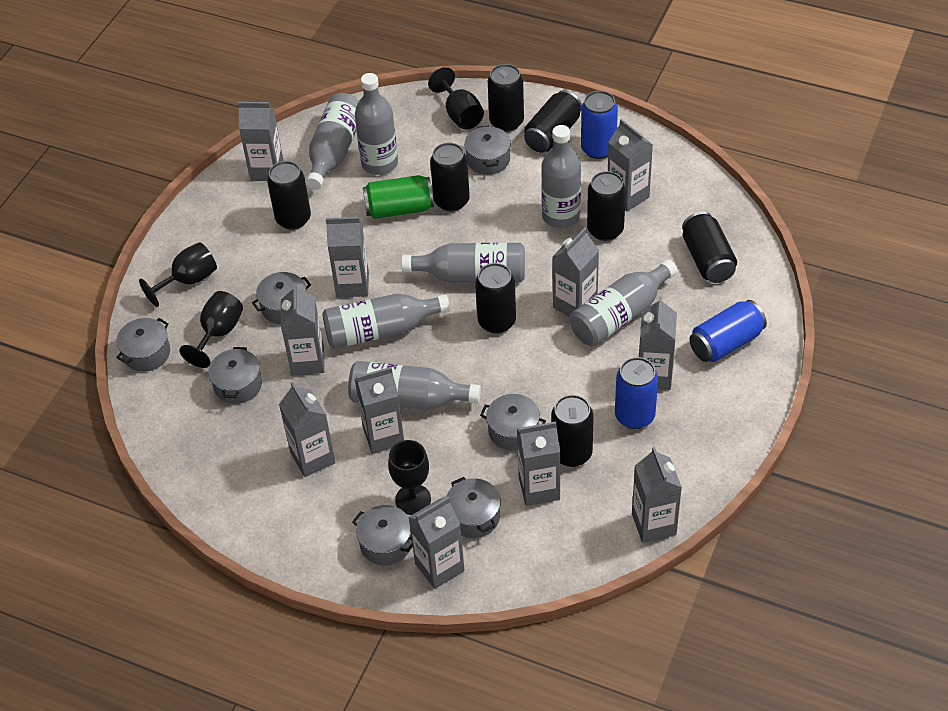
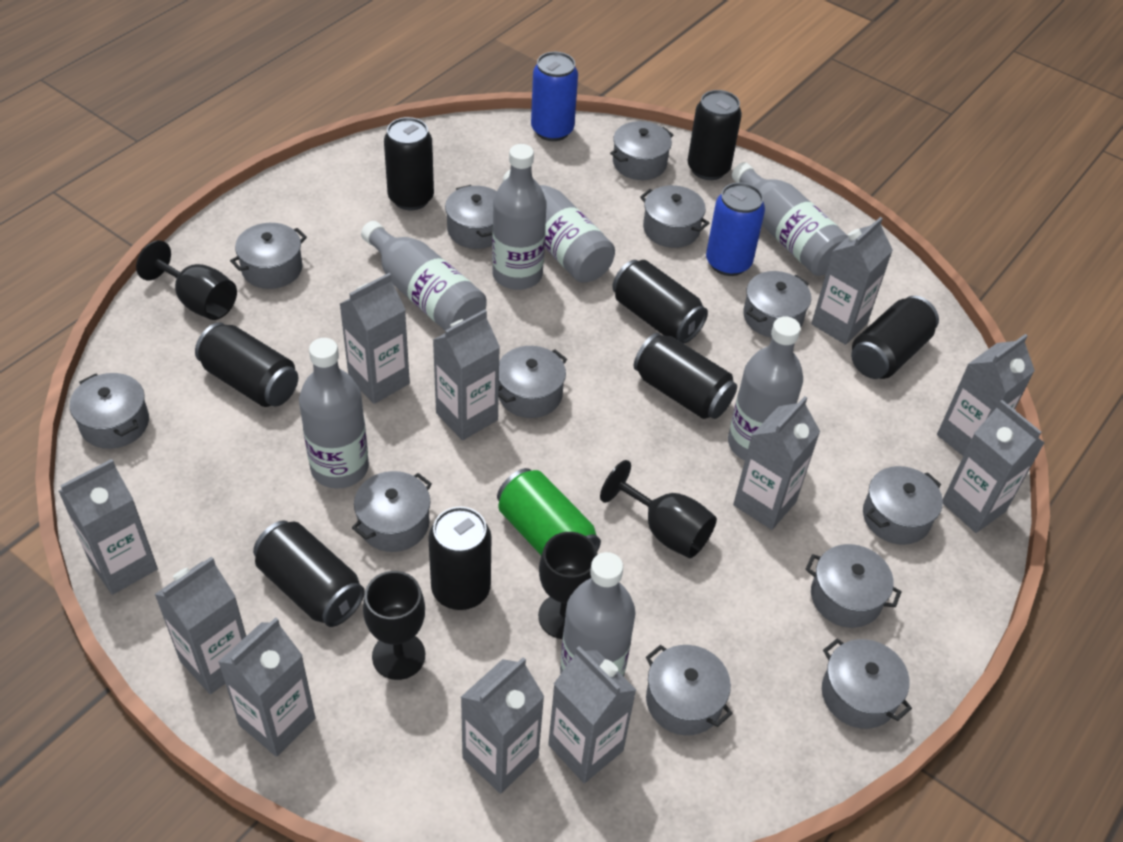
blue can: 3 -> 2
grey pot: 7 -> 12

